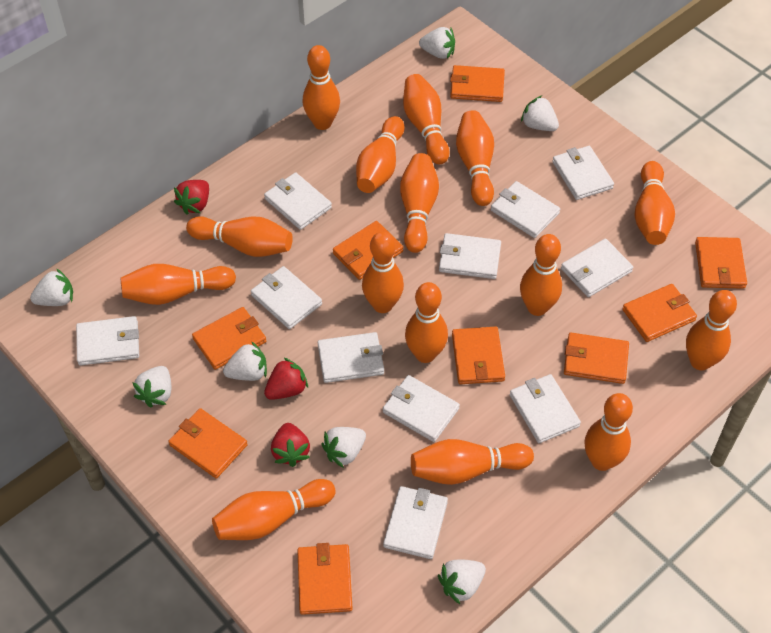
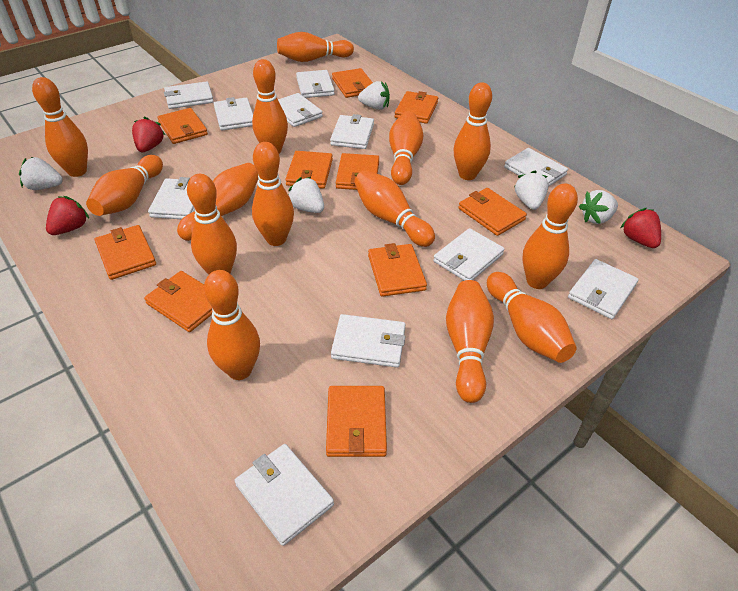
orange bowling pin: 15 -> 14
orange wallet: 9 -> 10
white strawberry: 7 -> 5

